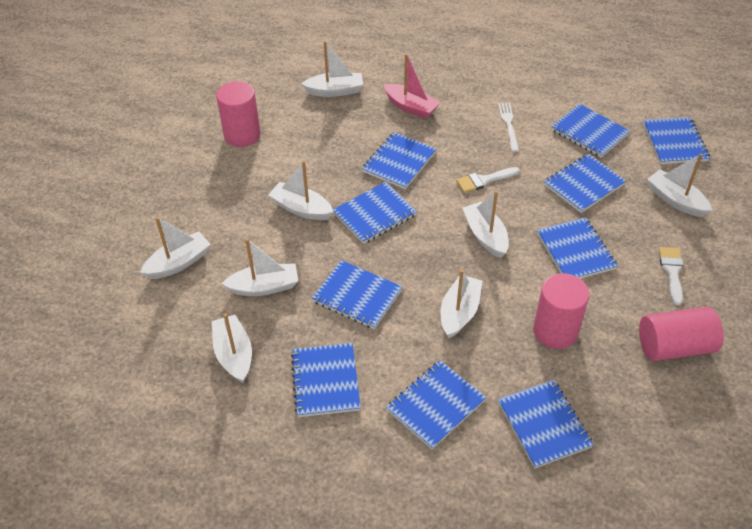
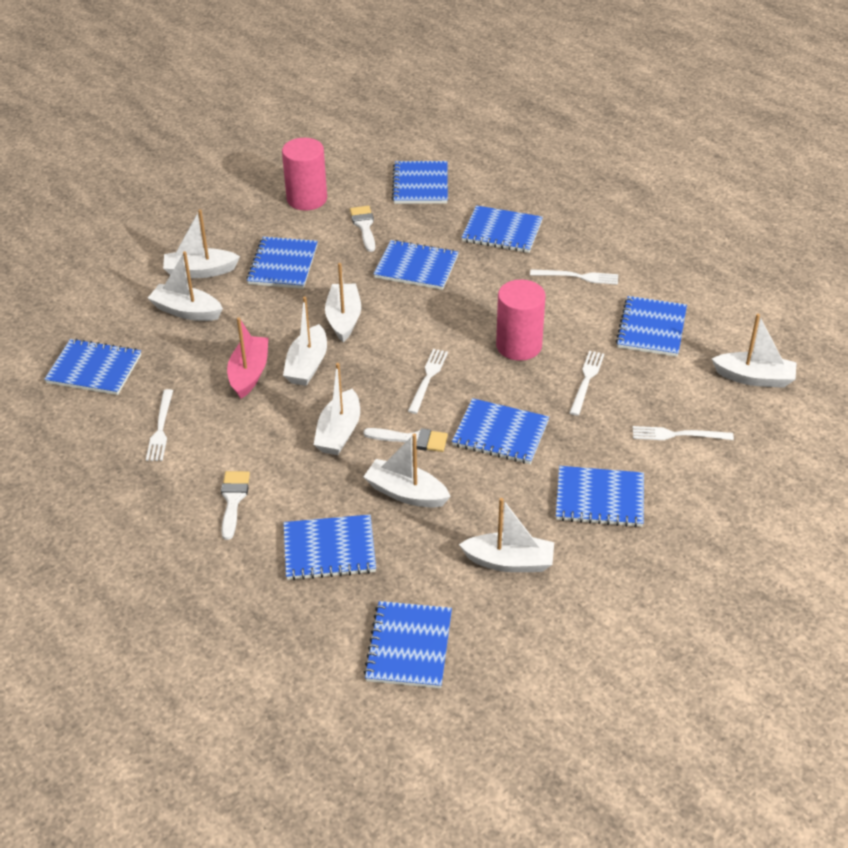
pink cylinder: 3 -> 2
white brush: 2 -> 3
white fork: 1 -> 5

